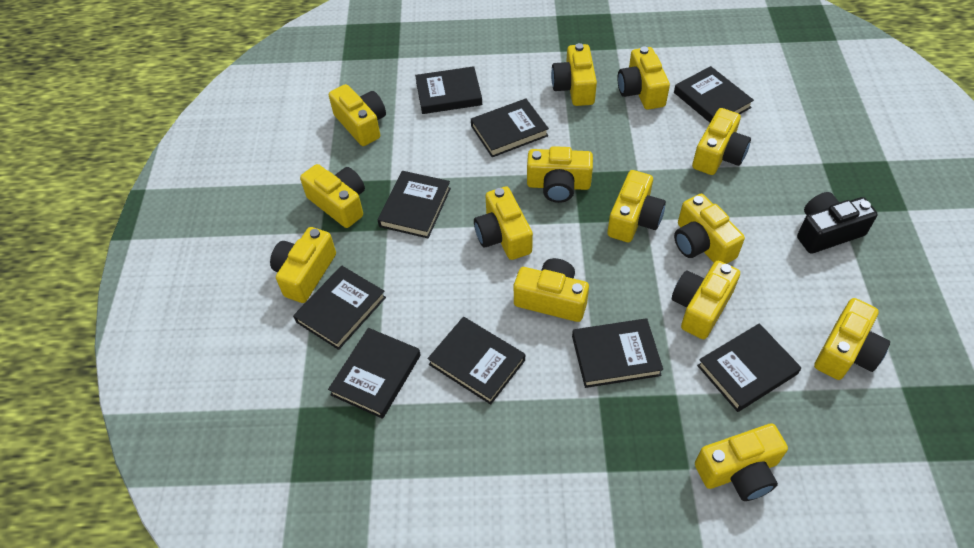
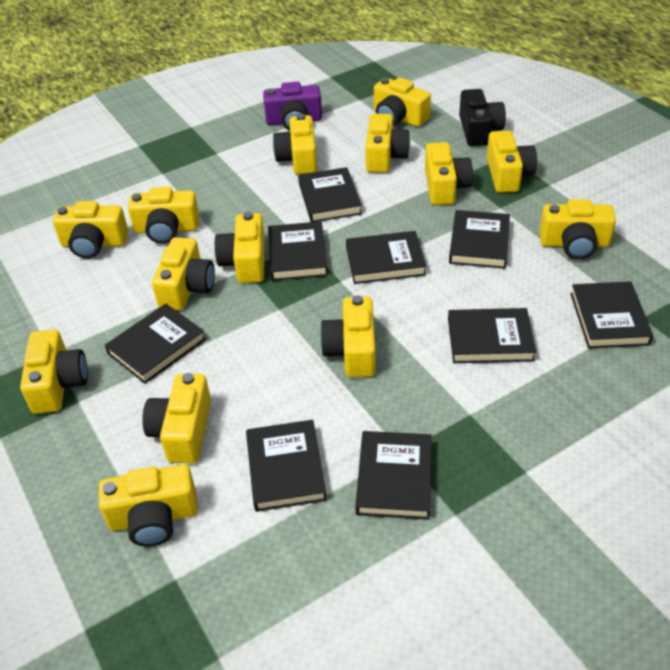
purple camera: 0 -> 1

